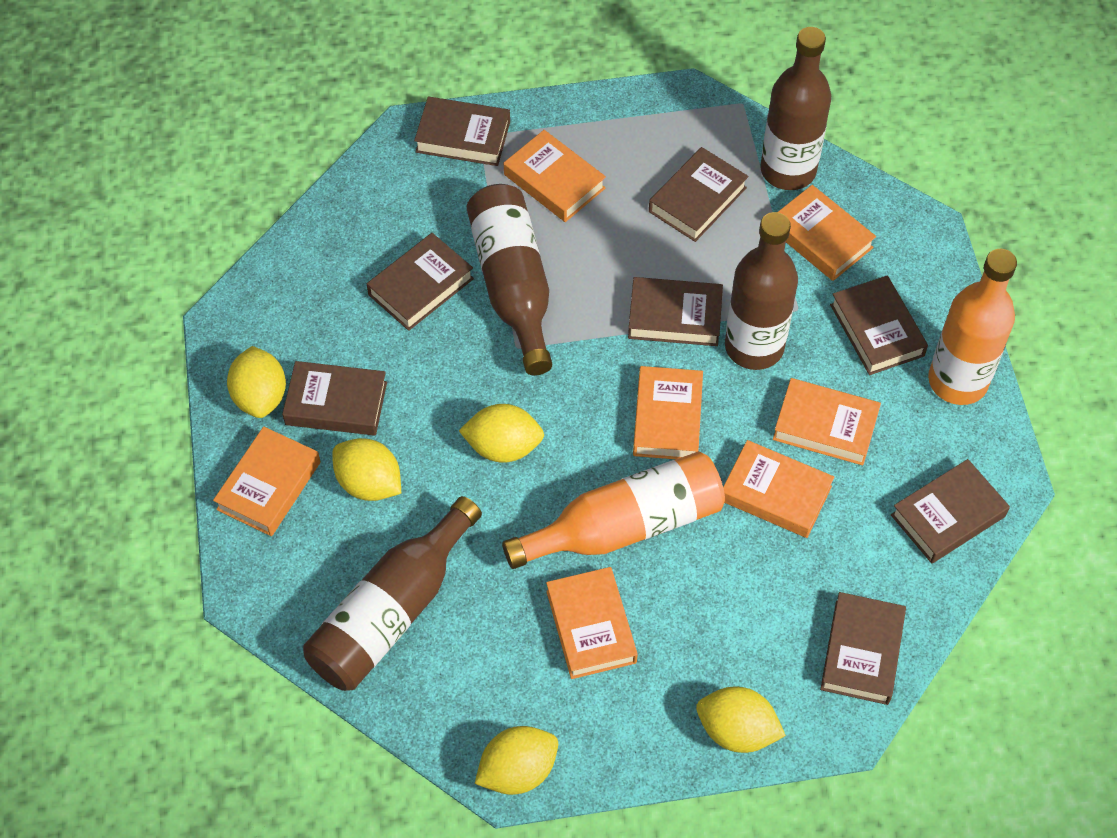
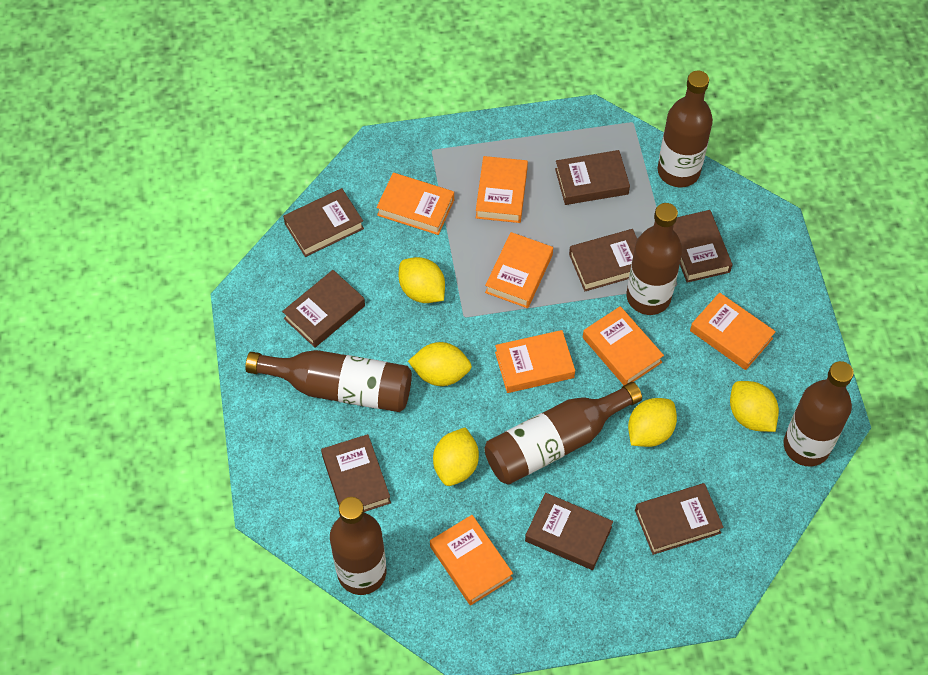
brown bottle: 4 -> 6
orange bottle: 2 -> 0

